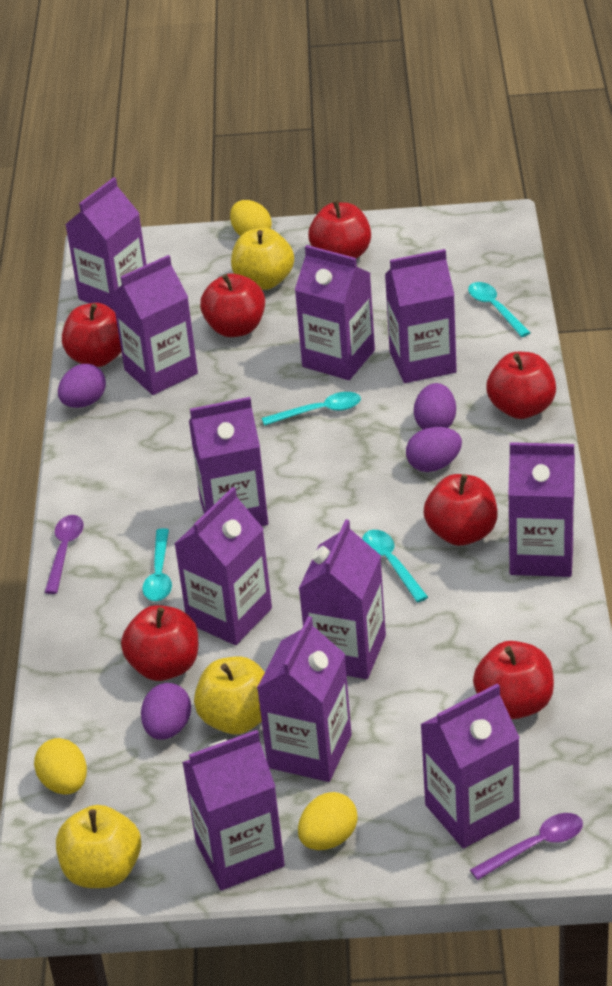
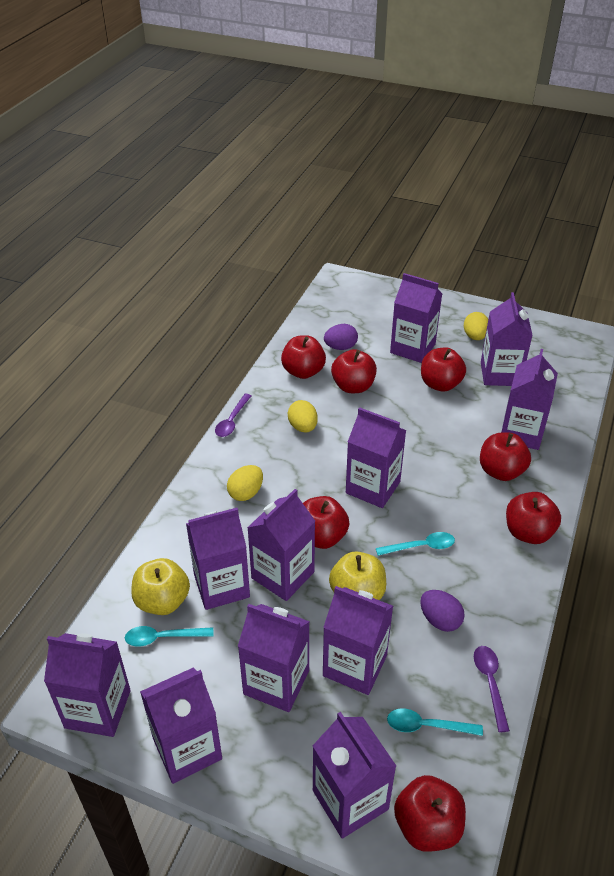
purple egg: 4 -> 2
turquoise spoon: 4 -> 3
yellow apple: 3 -> 2

